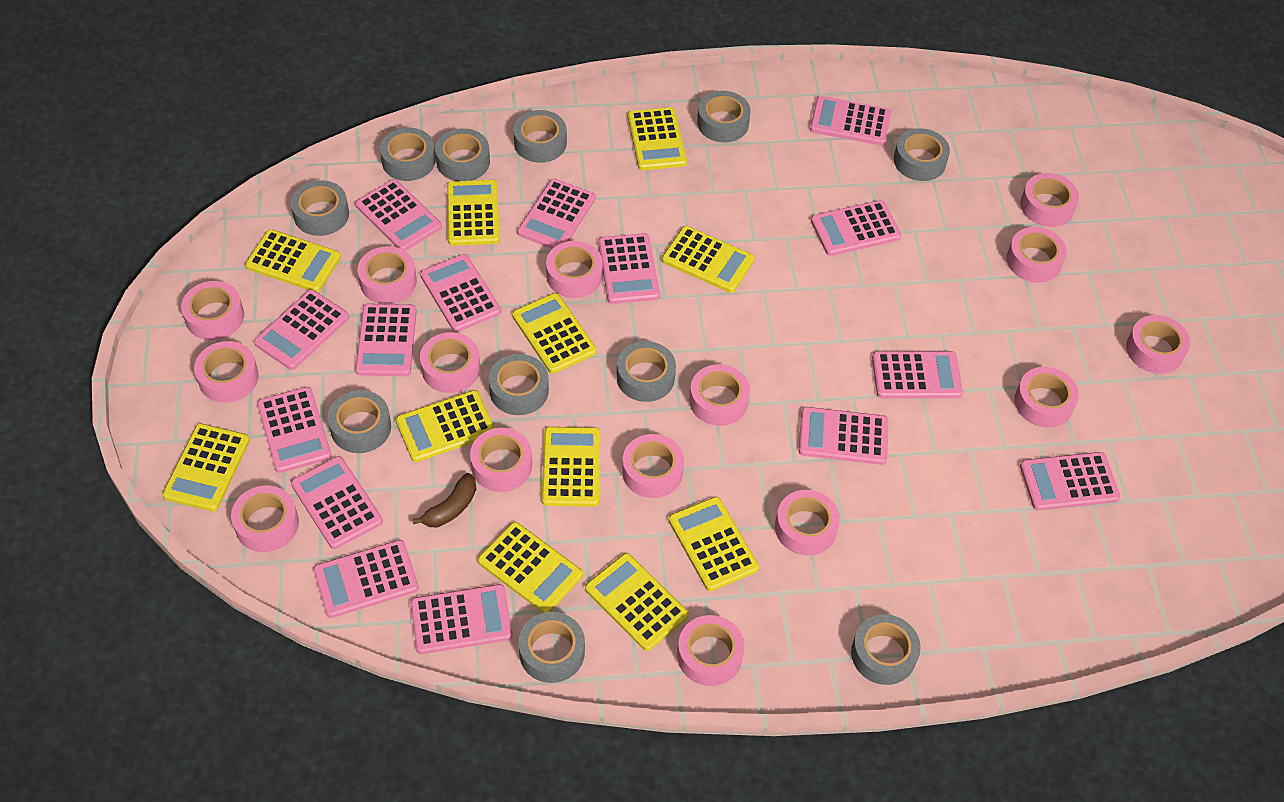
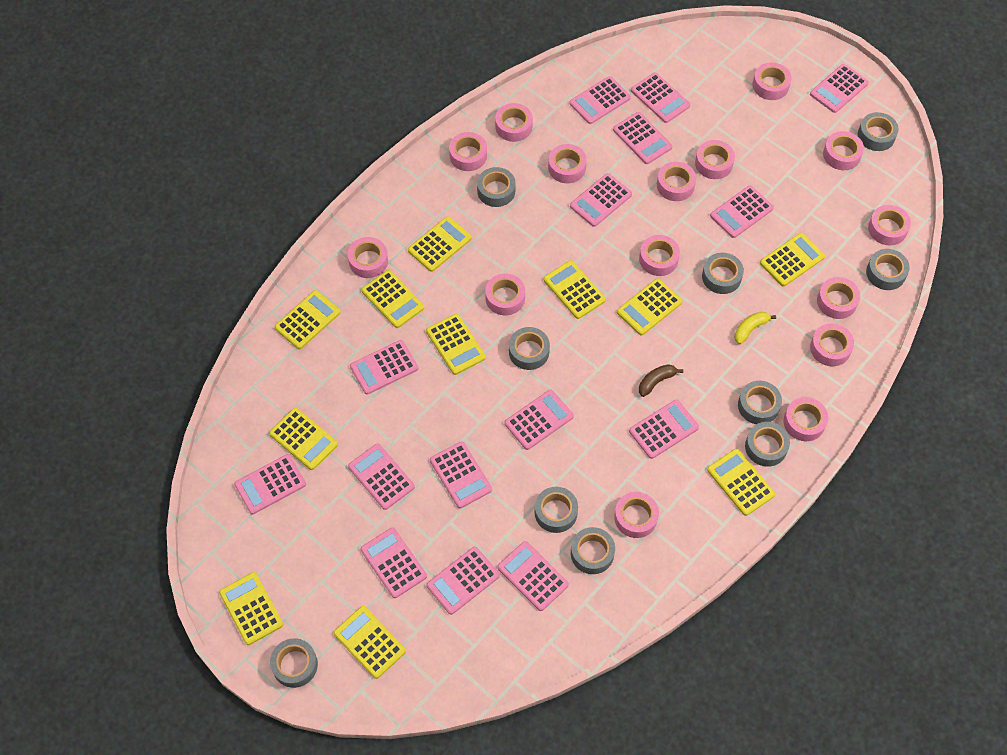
grey tape: 11 -> 10
yellow banana: 0 -> 1

